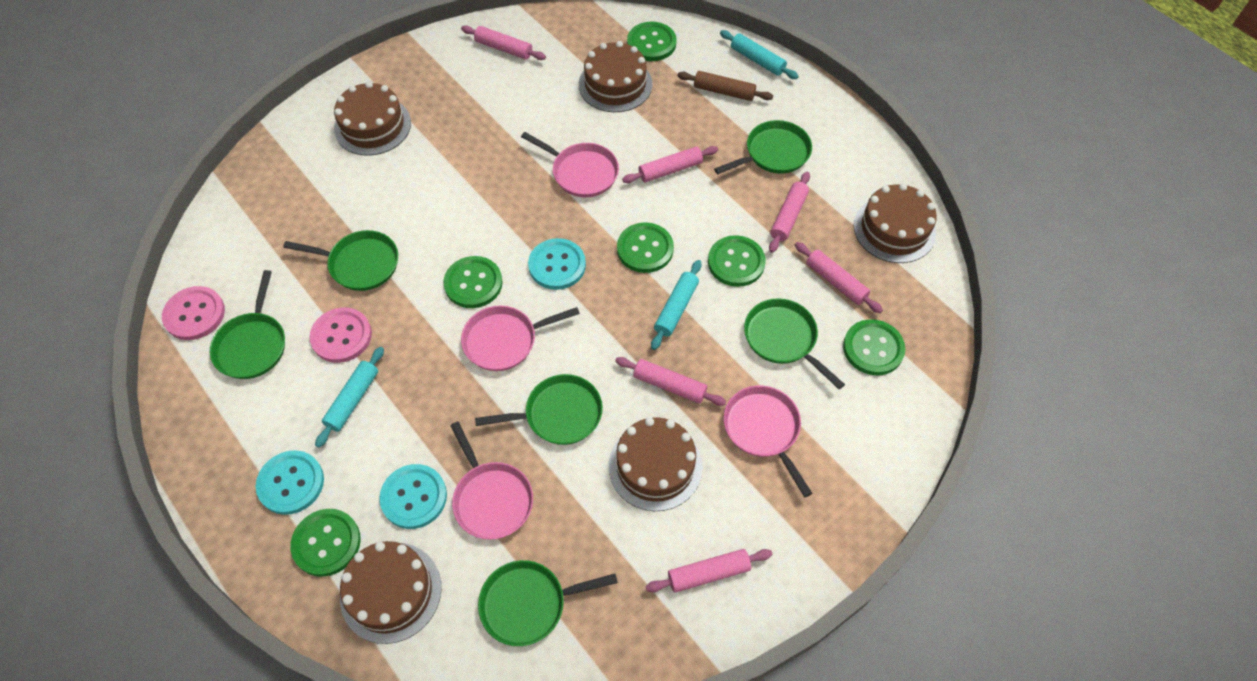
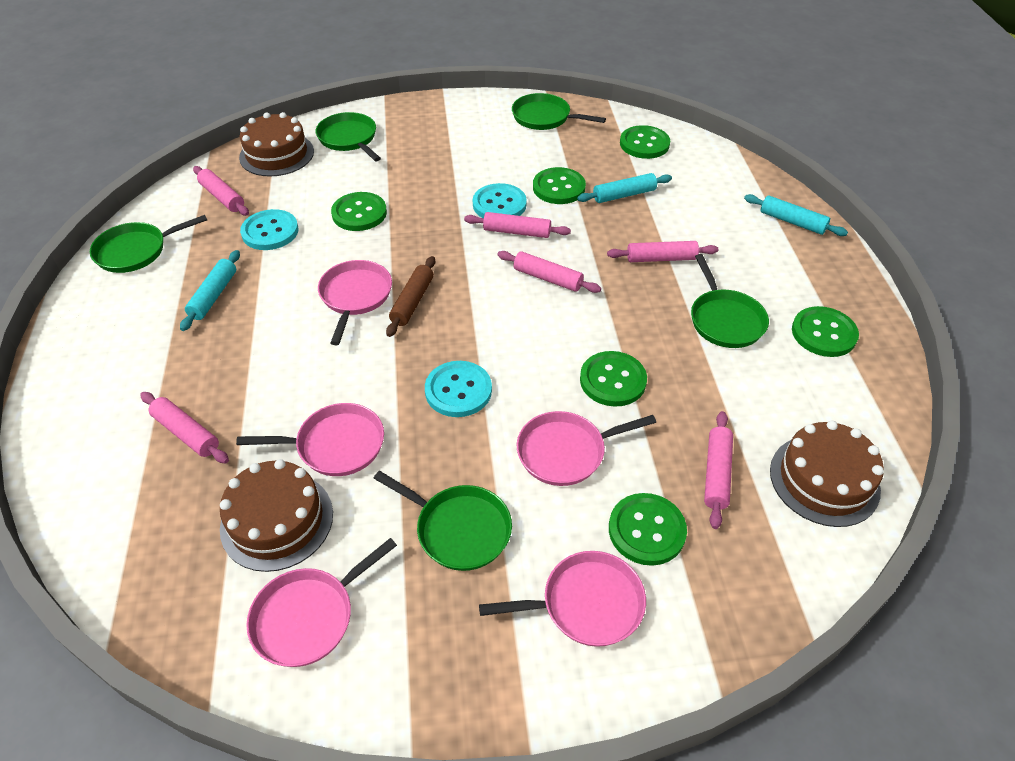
brown cake: 5 -> 3
green pan: 6 -> 5
pink button: 2 -> 0
pink pan: 4 -> 5

